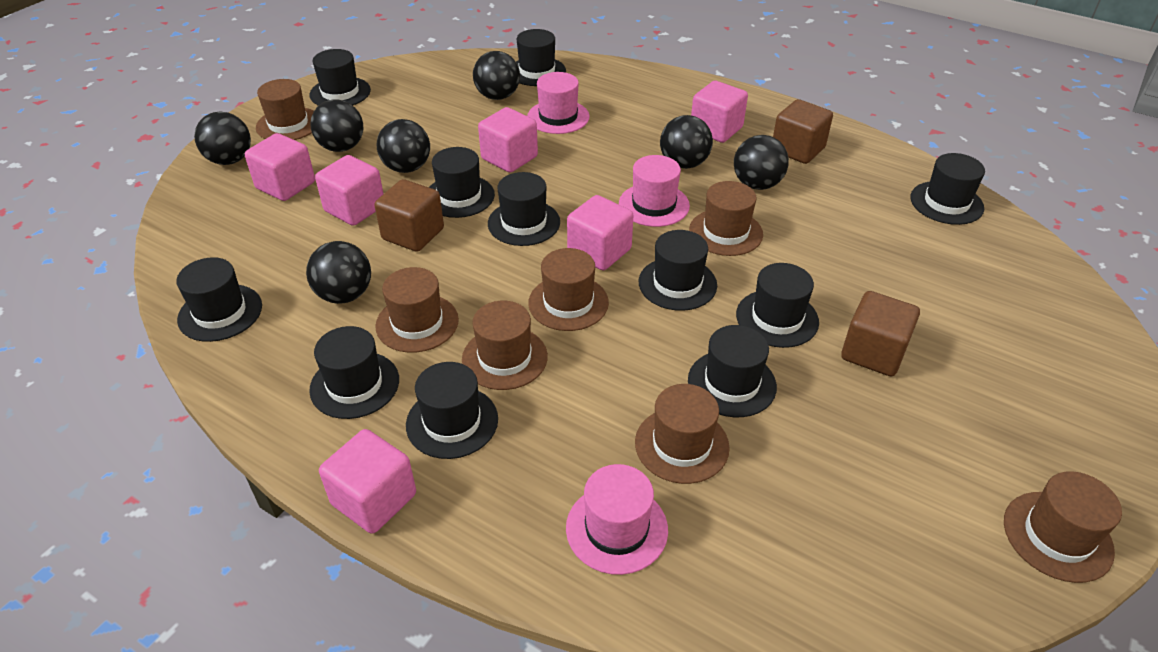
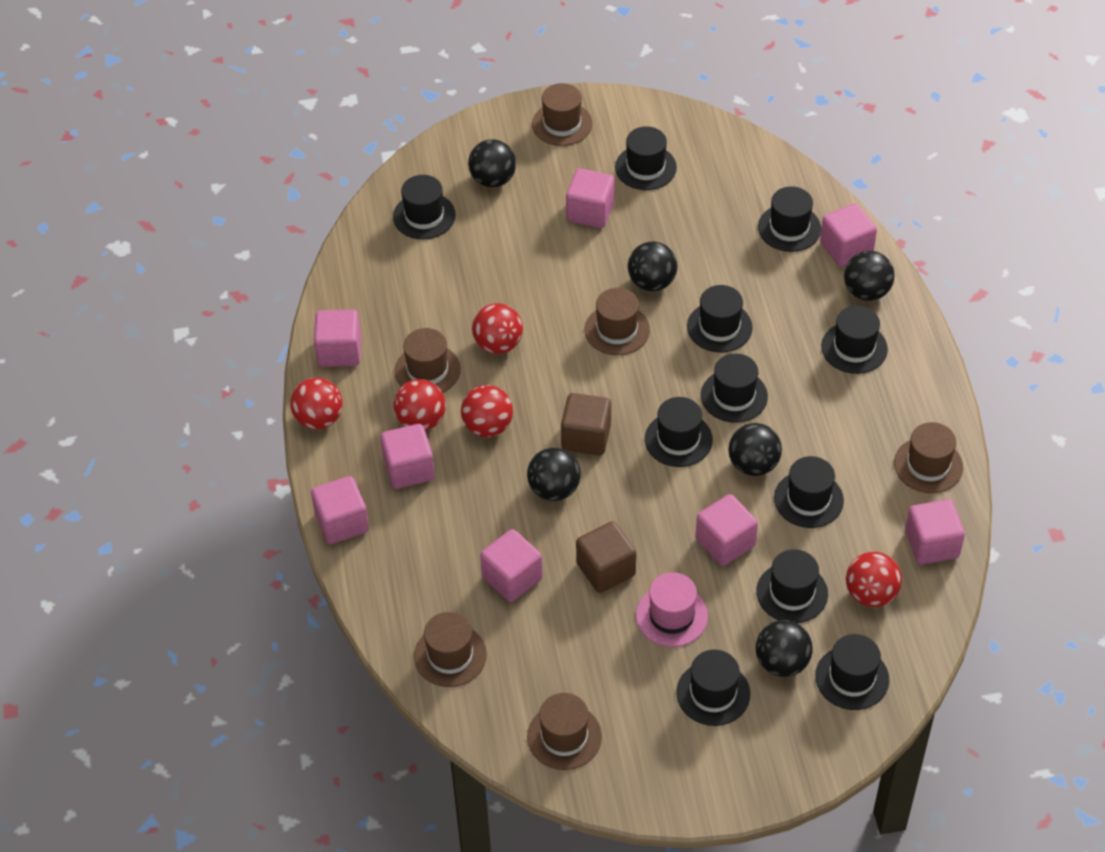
black ball: 7 -> 6
brown cube: 3 -> 2
brown hat: 7 -> 6
pink cube: 6 -> 8
pink hat: 3 -> 1
red ball: 0 -> 5

